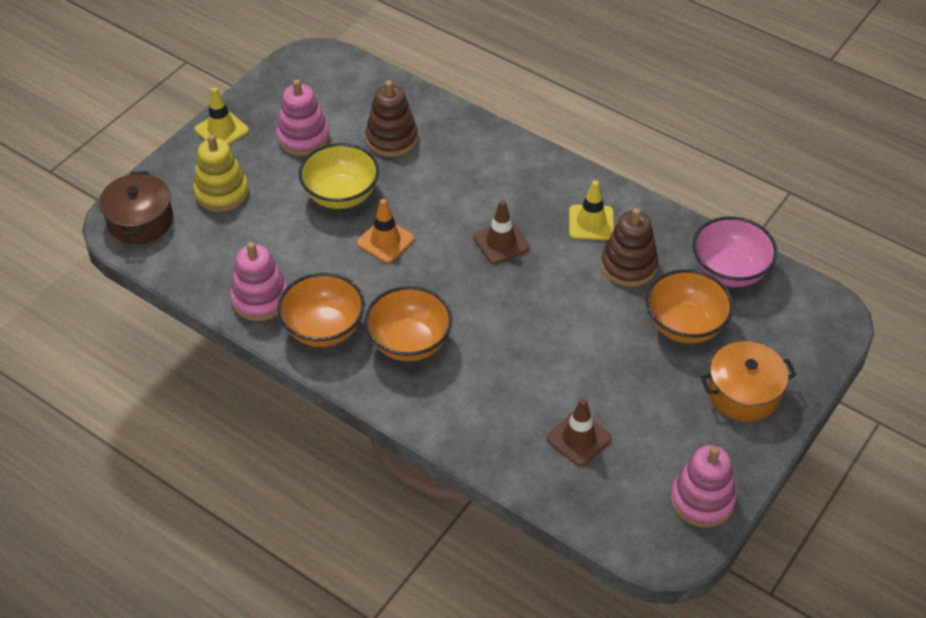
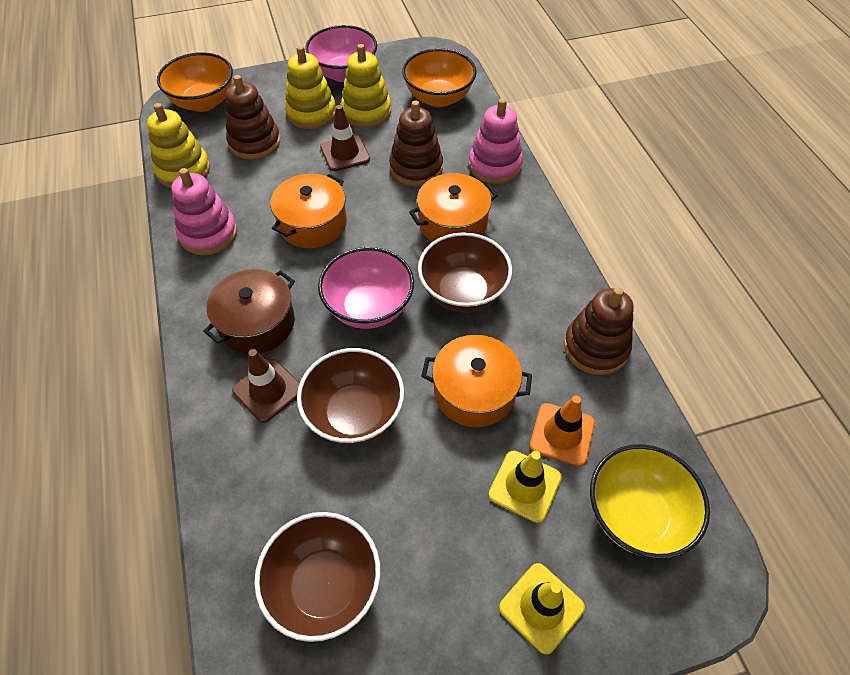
brown bowl: 0 -> 3
brown stacking toy: 2 -> 3
orange bowl: 3 -> 2
orange pot: 1 -> 3
pink bowl: 1 -> 2
pink stacking toy: 3 -> 2
yellow stacking toy: 1 -> 3

